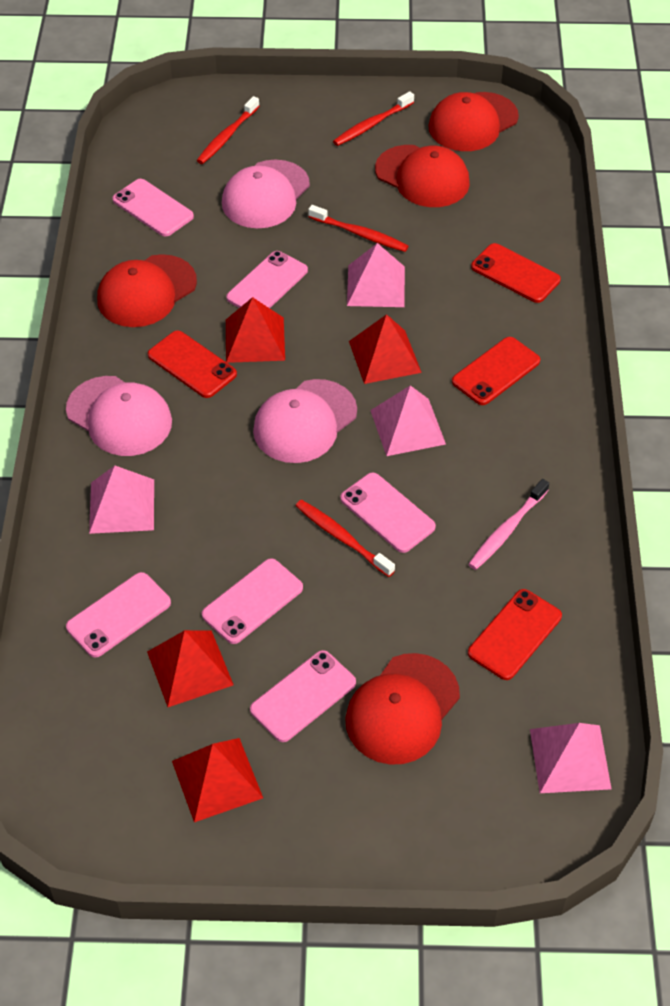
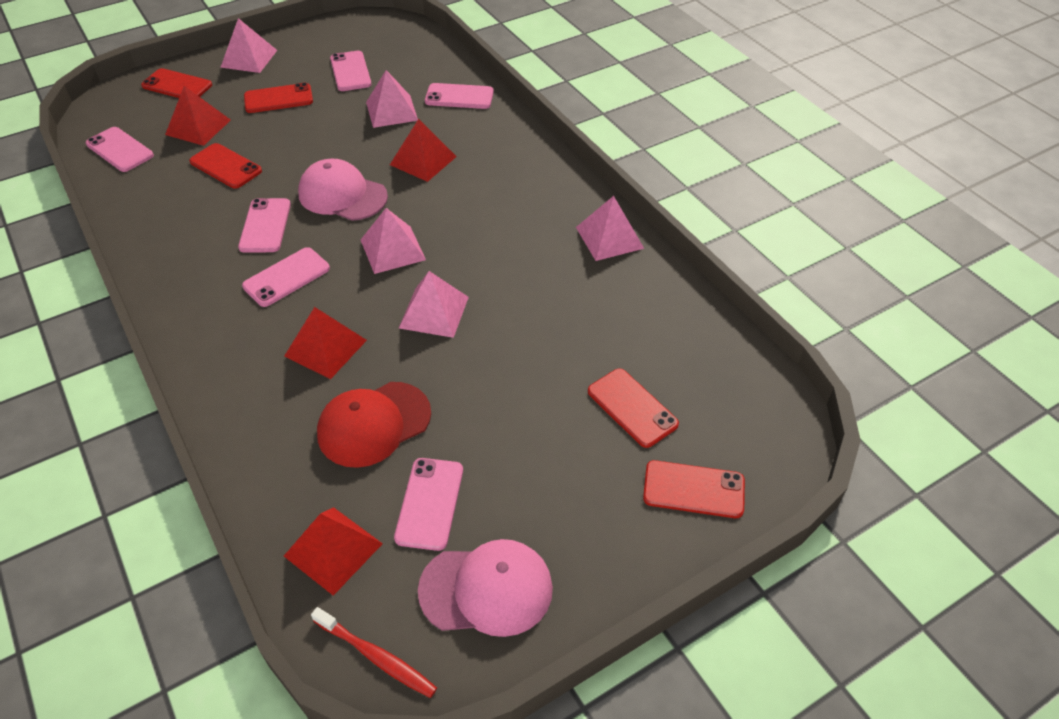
pink cap: 3 -> 2
pink pyramid: 4 -> 5
pink toothbrush: 1 -> 0
red cap: 4 -> 1
red phone: 4 -> 5
red toothbrush: 4 -> 1

